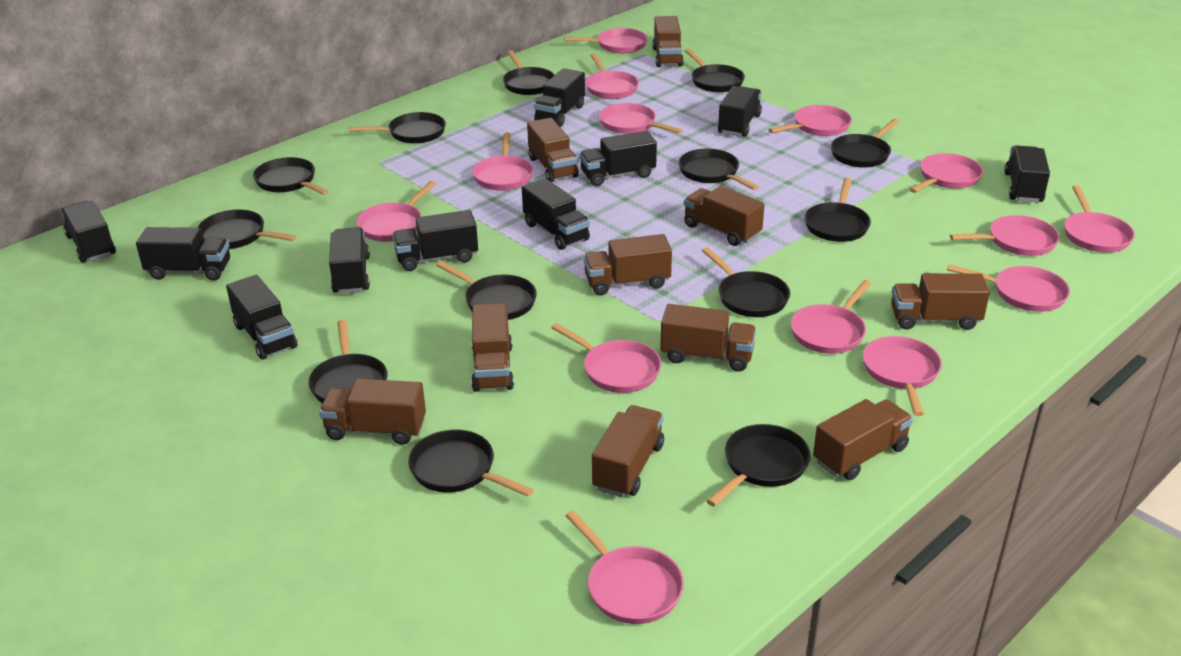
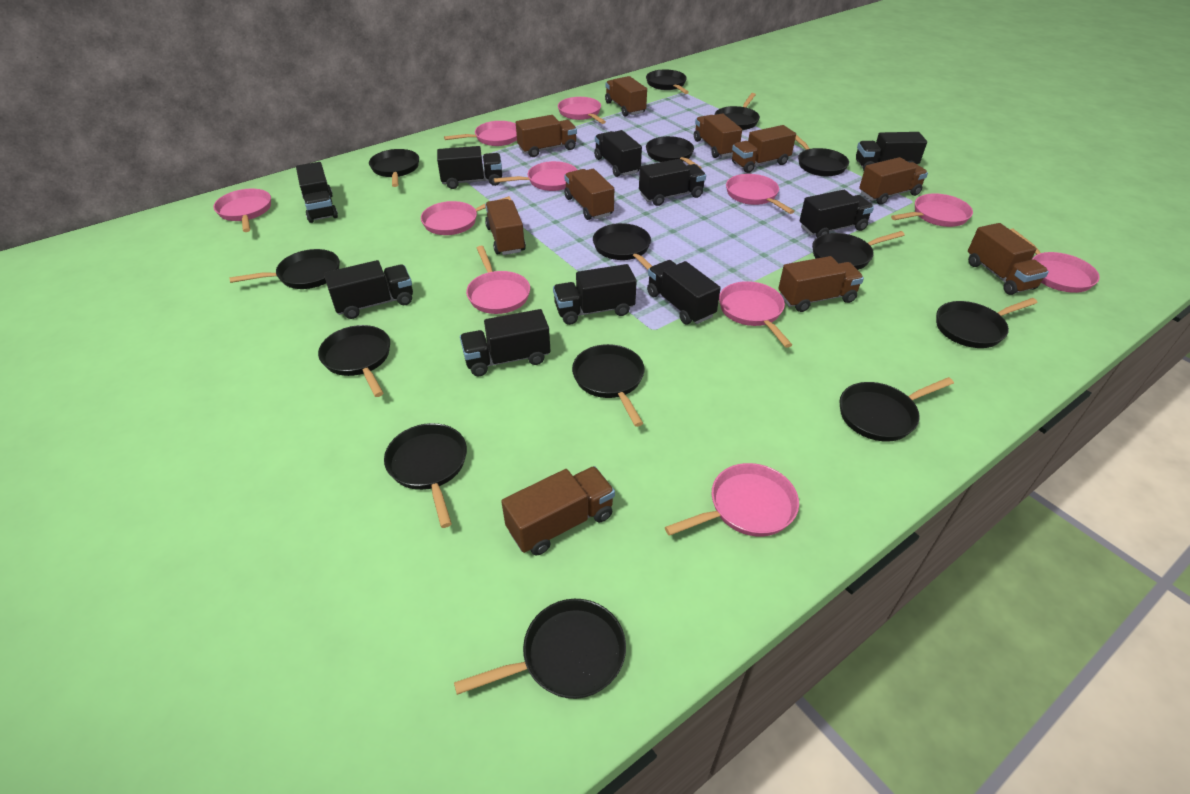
black pan: 13 -> 14
pink pan: 14 -> 11

